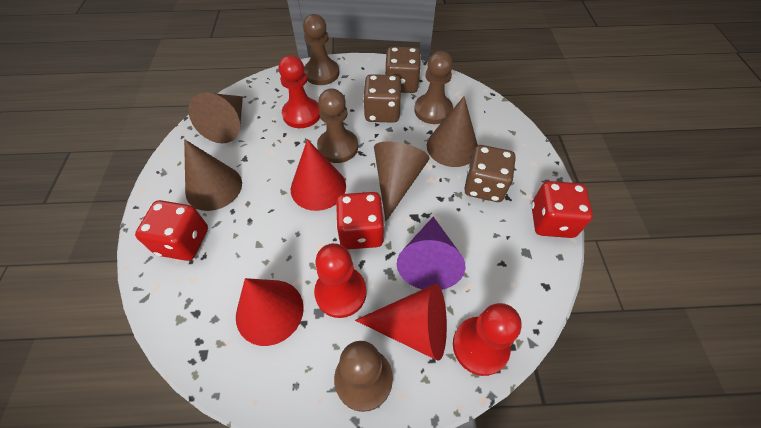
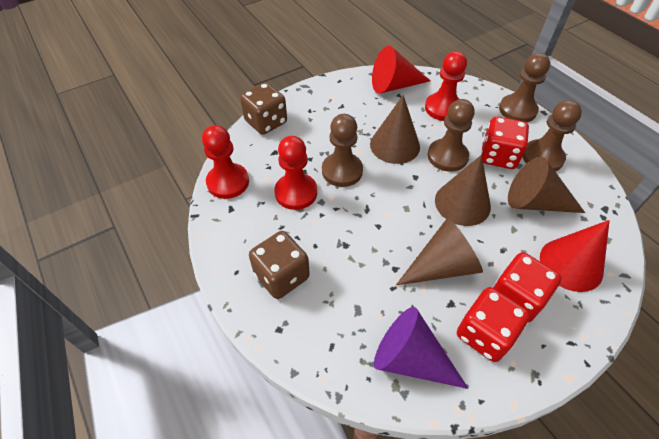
brown dice: 3 -> 2
red cone: 3 -> 2

